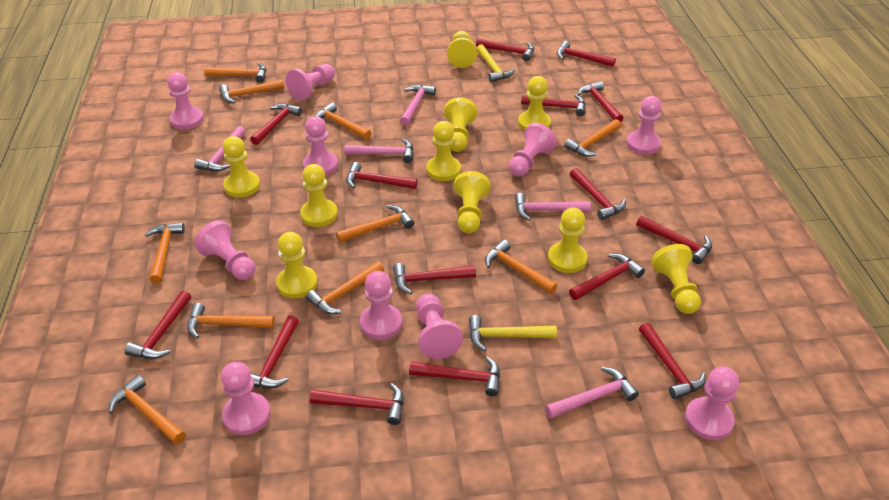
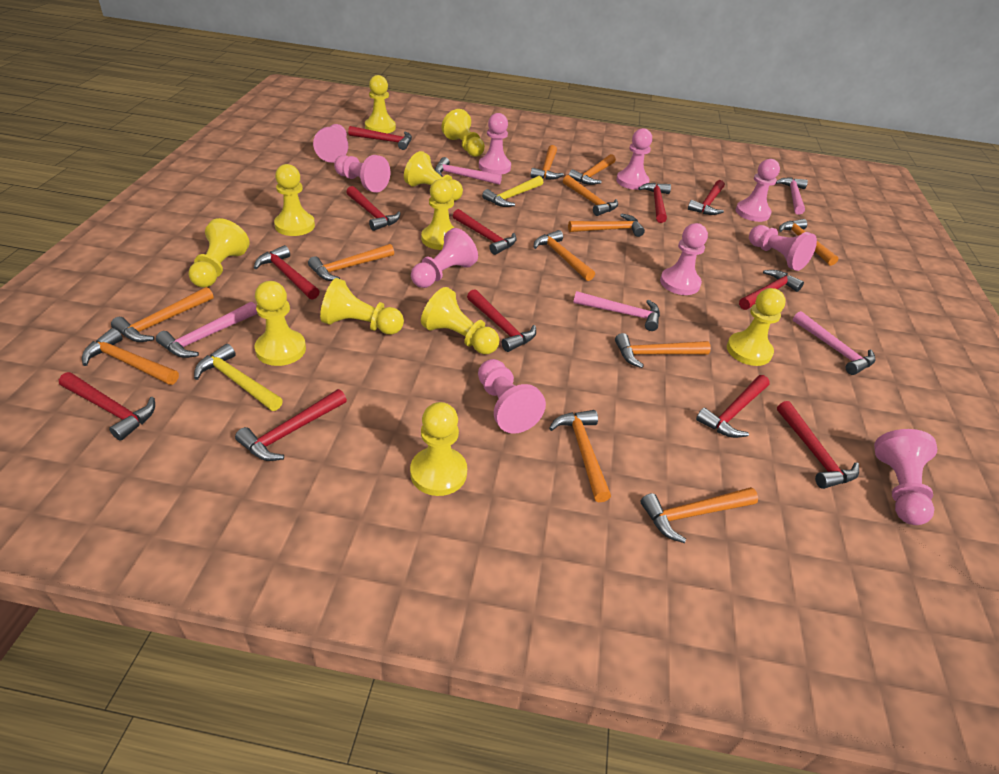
orange hammer: 10 -> 12
red hammer: 15 -> 12
yellow pawn: 10 -> 11

